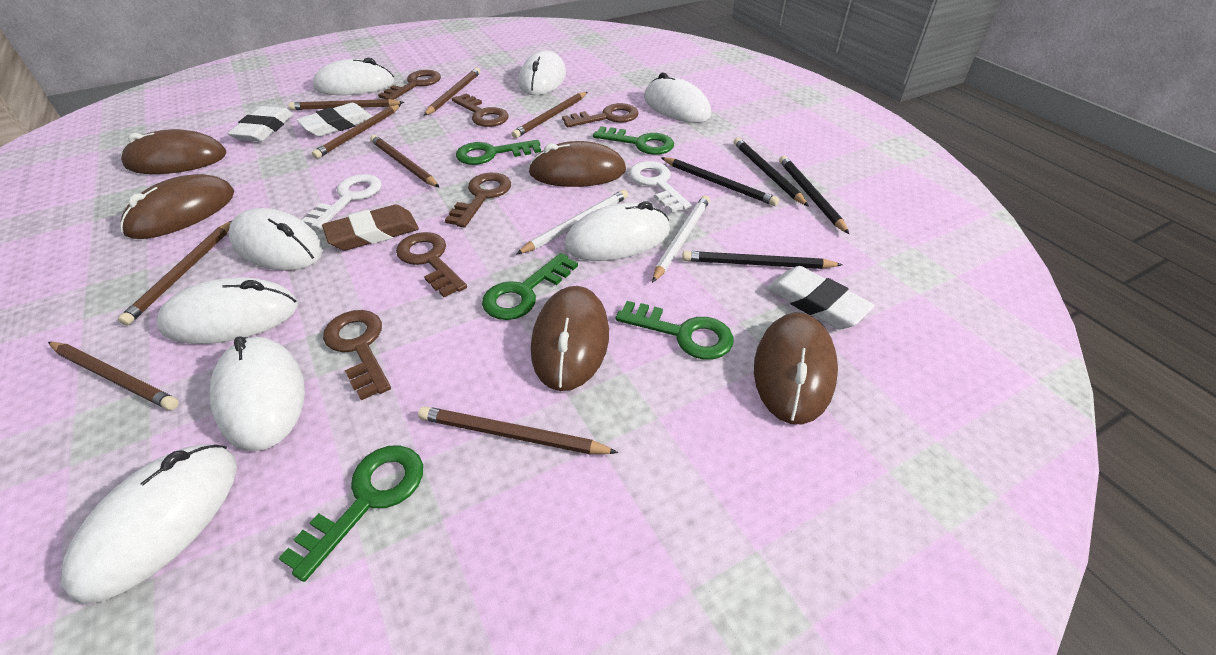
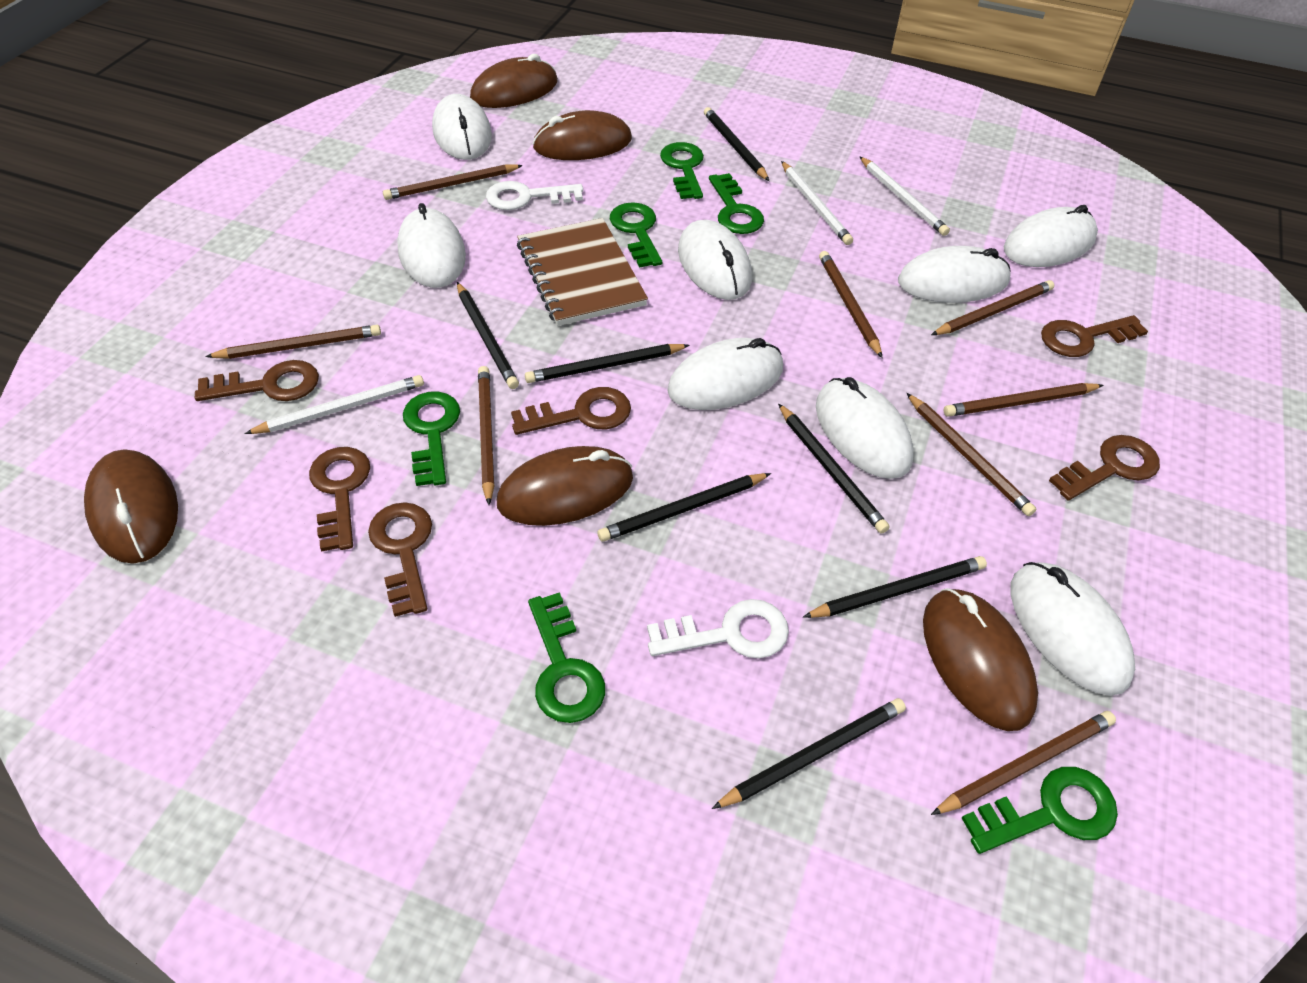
black pencil: 4 -> 7
brown eraser: 1 -> 0
brown notebook: 0 -> 1
green key: 5 -> 6
white eraser: 3 -> 0
white pencil: 2 -> 3

